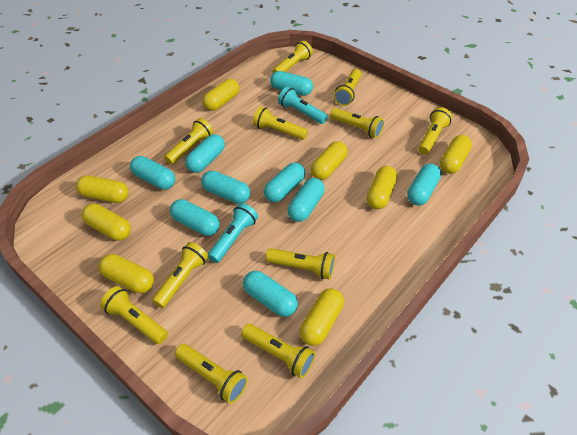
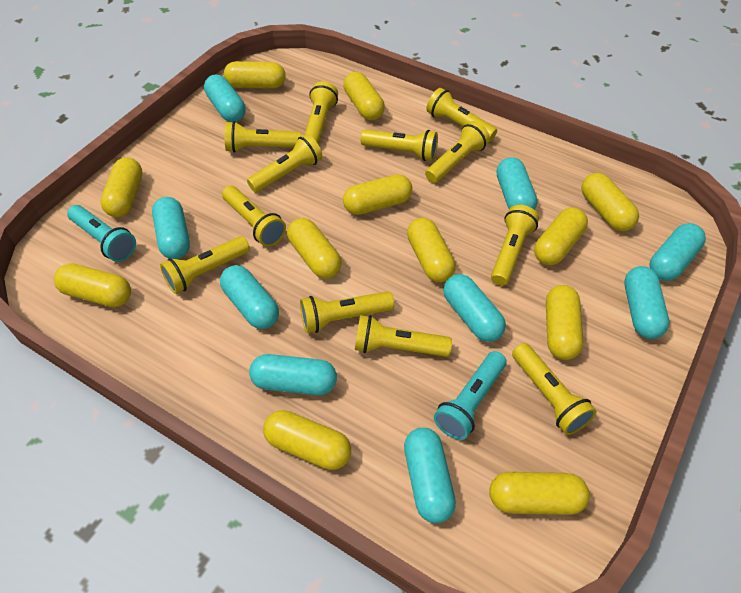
yellow capsule: 8 -> 12
yellow flashlight: 11 -> 12

